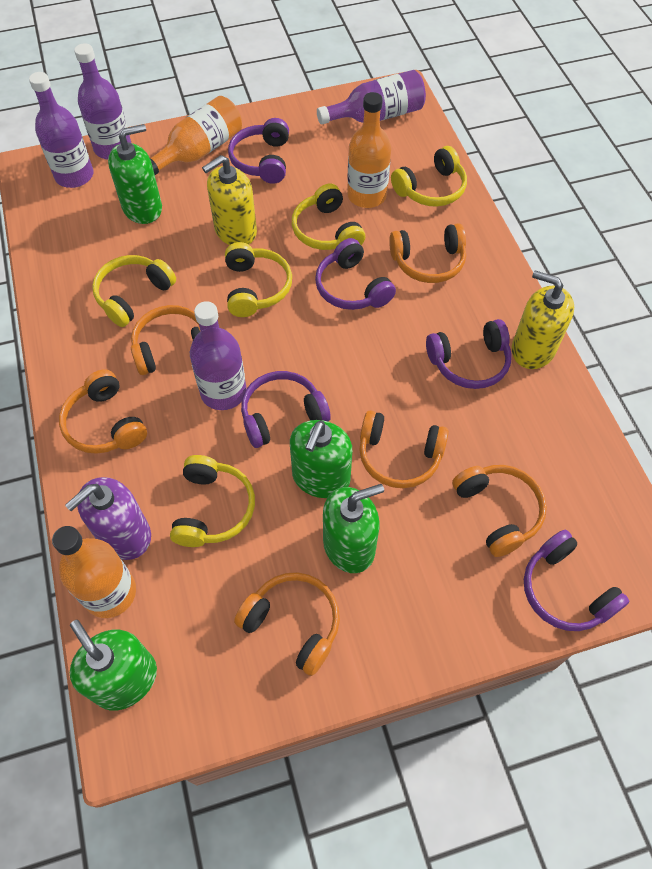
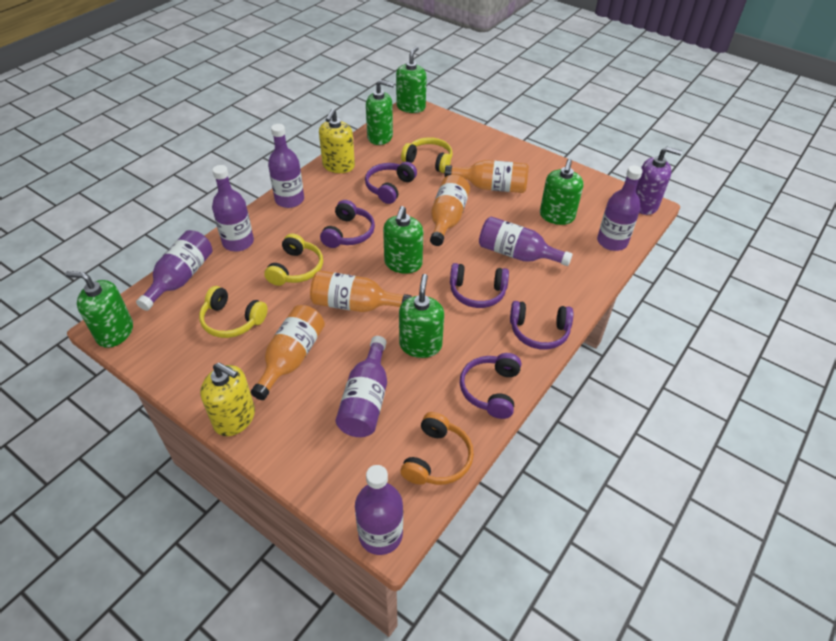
green soap dispenser: 4 -> 6
orange bottle: 3 -> 4
orange headphones: 6 -> 1
purple bottle: 4 -> 7
yellow headphones: 5 -> 3

